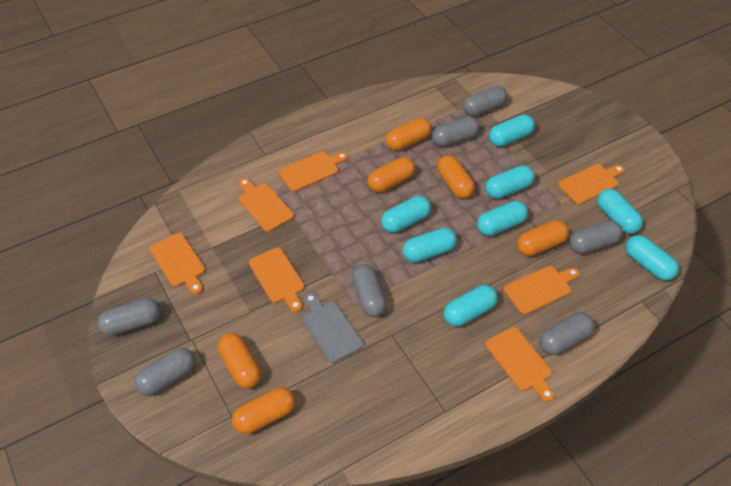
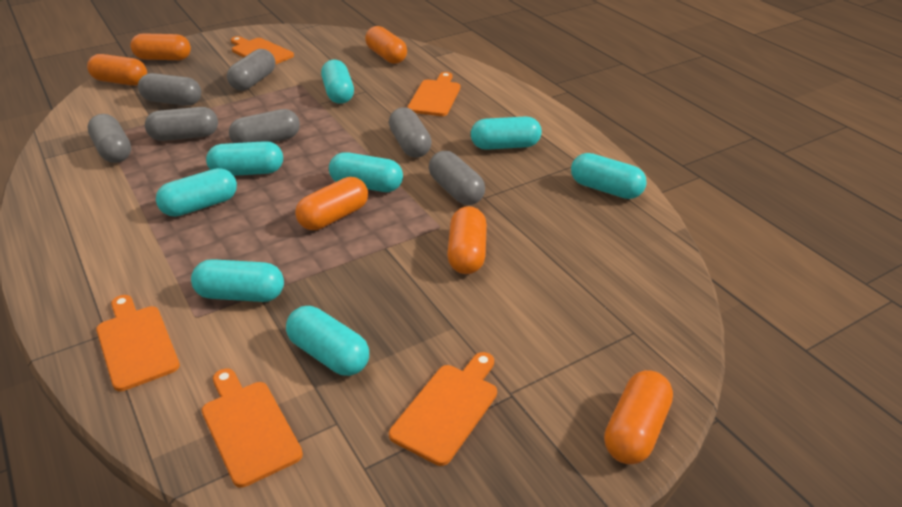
grey cutting board: 1 -> 0
orange cutting board: 7 -> 5

